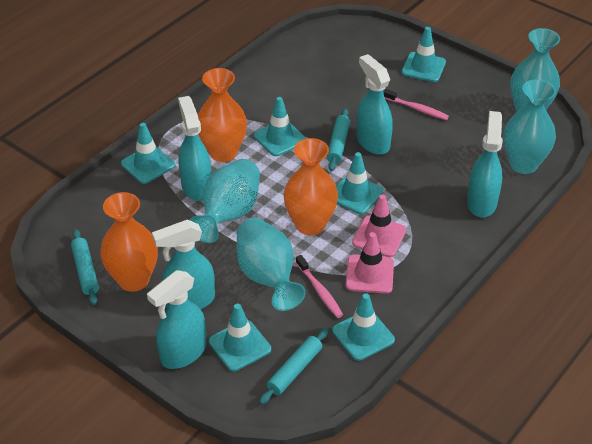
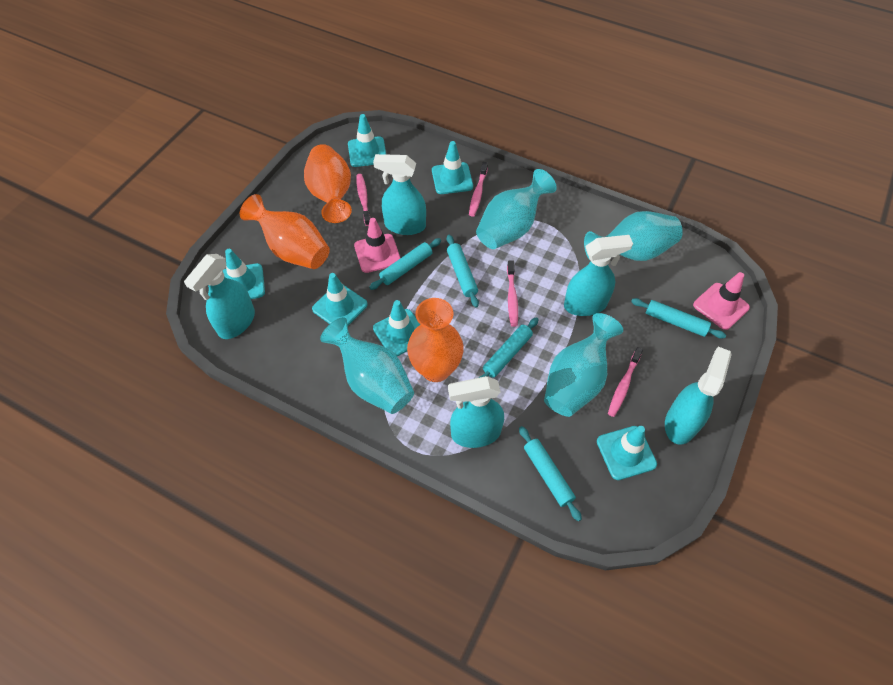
pink toothbrush: 2 -> 4
turquoise rolling pin: 3 -> 5

